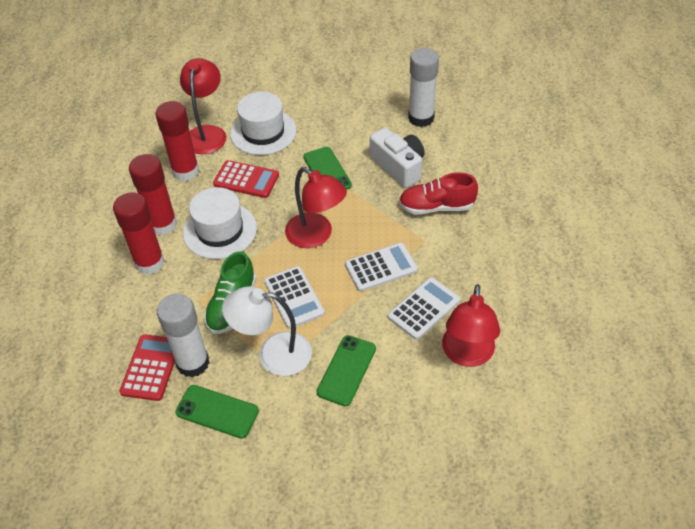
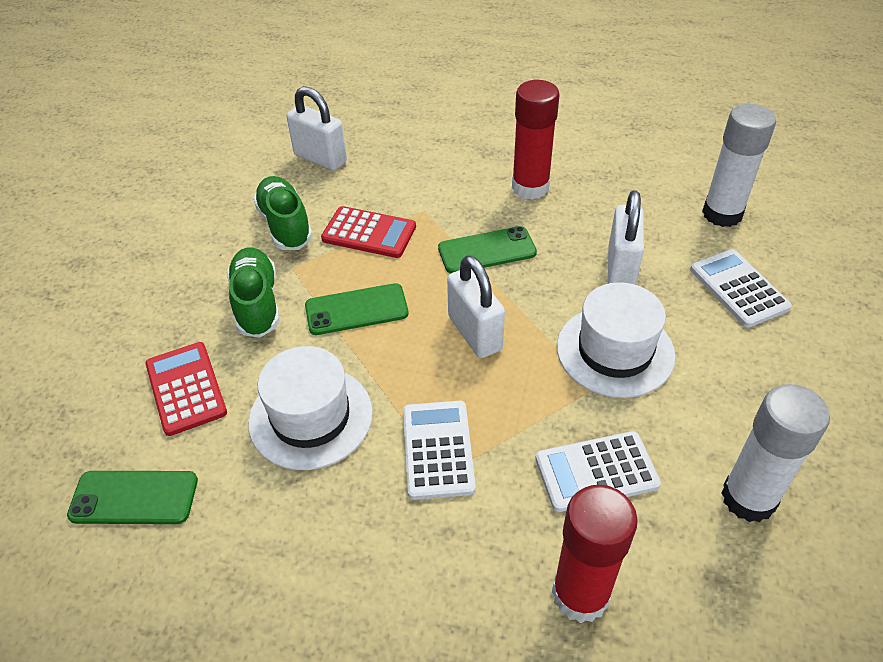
green shoe: 1 -> 2
red glue stick: 3 -> 2
red lamp: 3 -> 0
red shoe: 1 -> 0
white camera: 1 -> 0
white lamp: 1 -> 0
white padlock: 0 -> 3

